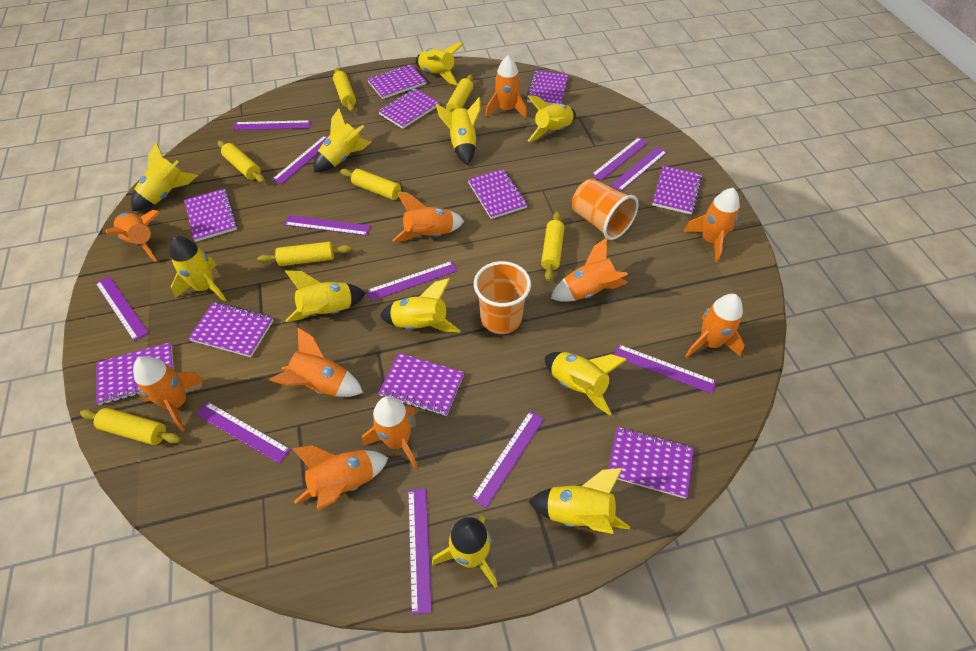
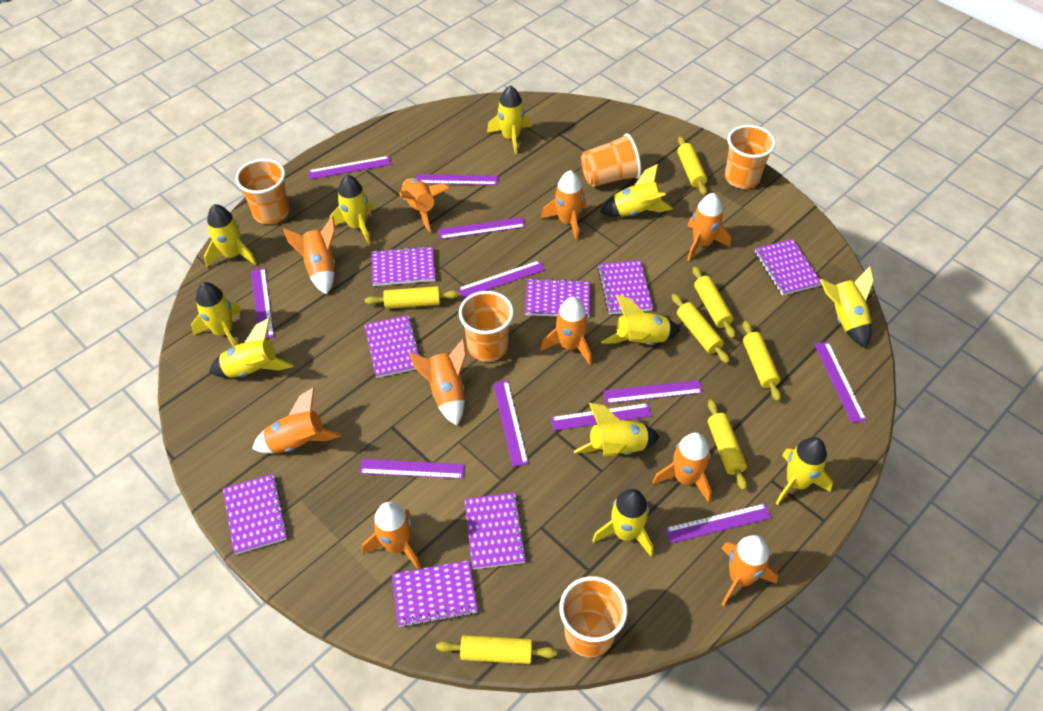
orange cup: 2 -> 5
purple notebook: 10 -> 8

